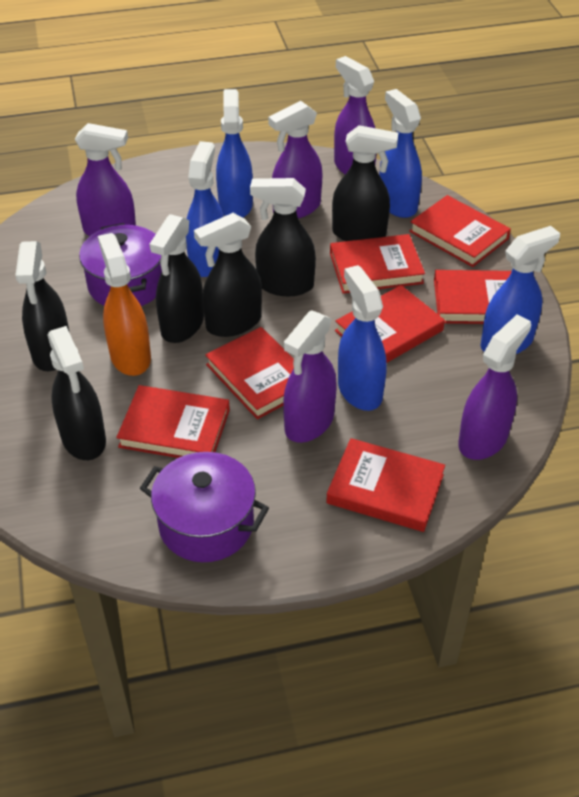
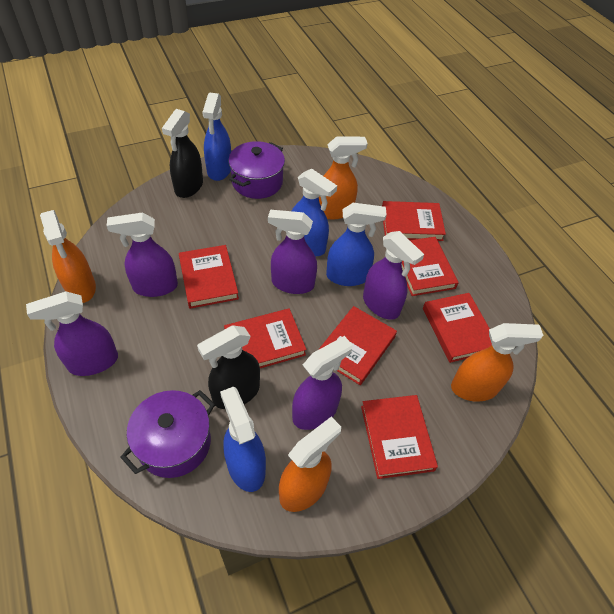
black spray bottle: 6 -> 2
blue spray bottle: 5 -> 4
orange spray bottle: 1 -> 4

